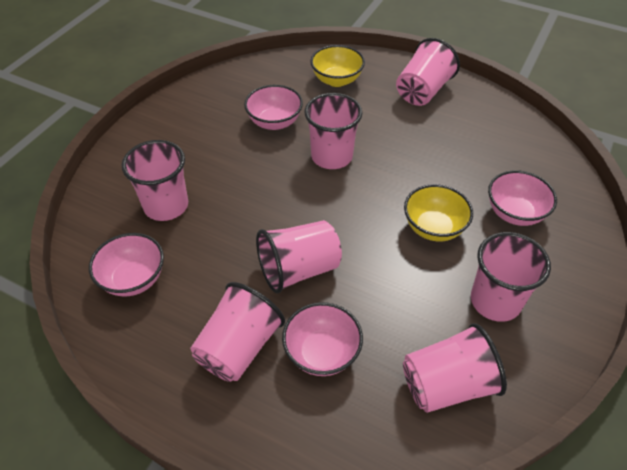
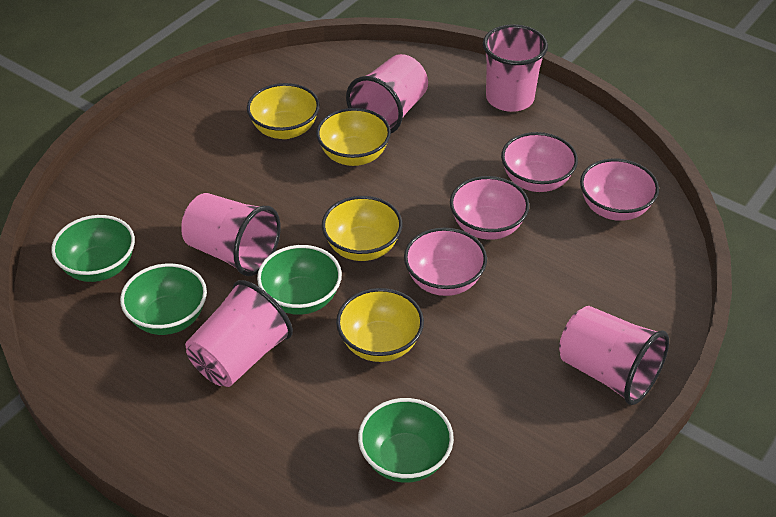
green bowl: 0 -> 4
pink cup: 7 -> 5
yellow bowl: 2 -> 4

